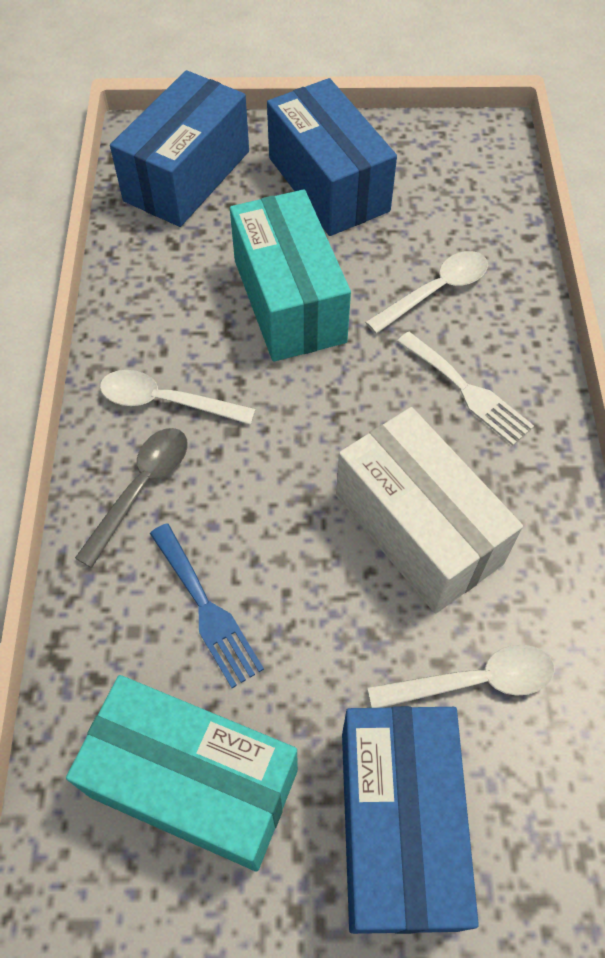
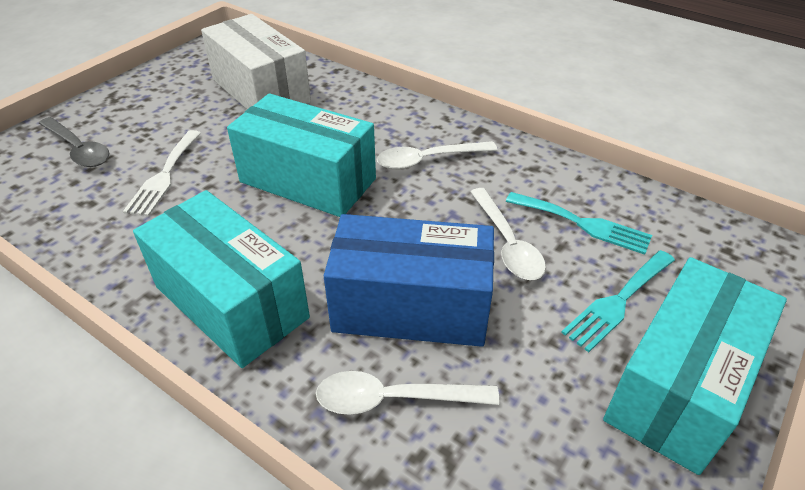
blue box: 3 -> 1
blue fork: 1 -> 0
turquoise box: 2 -> 3
turquoise fork: 0 -> 2

